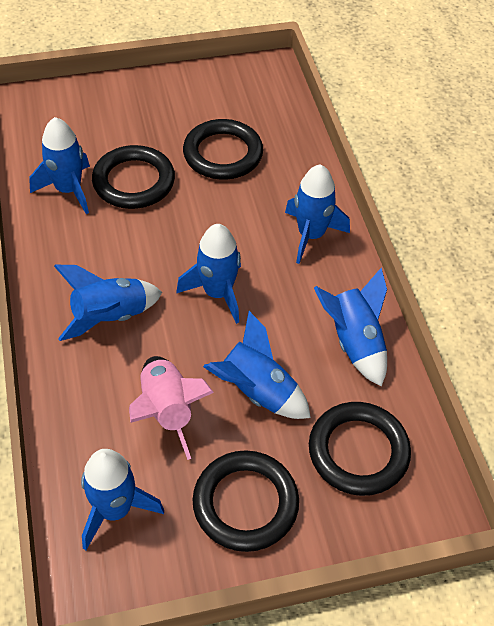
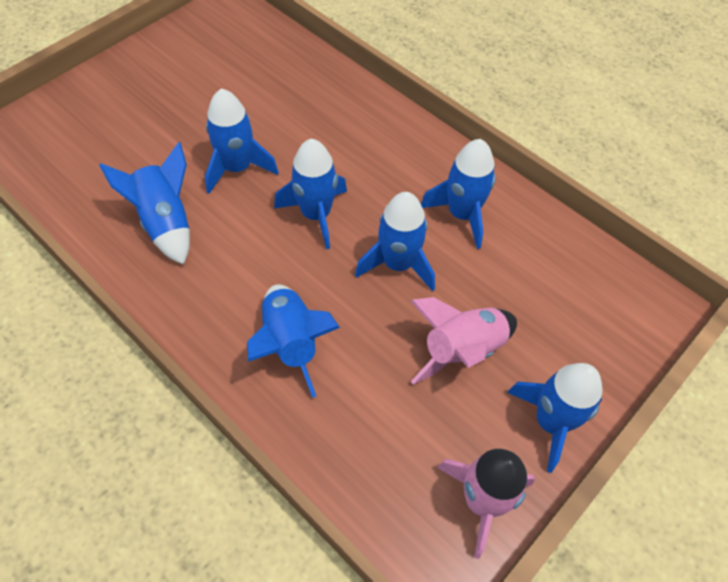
black ring: 4 -> 0
pink rocket: 1 -> 2

